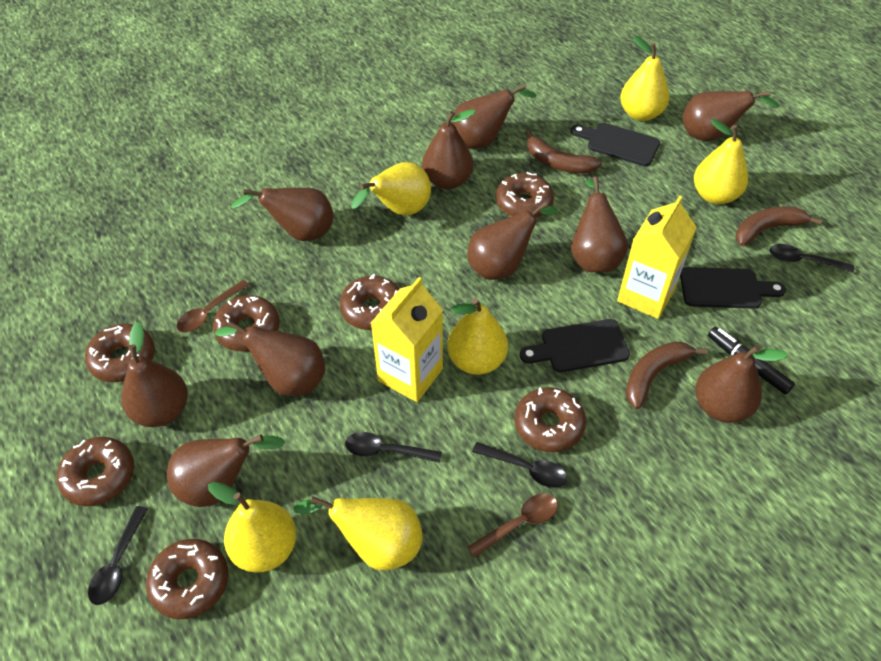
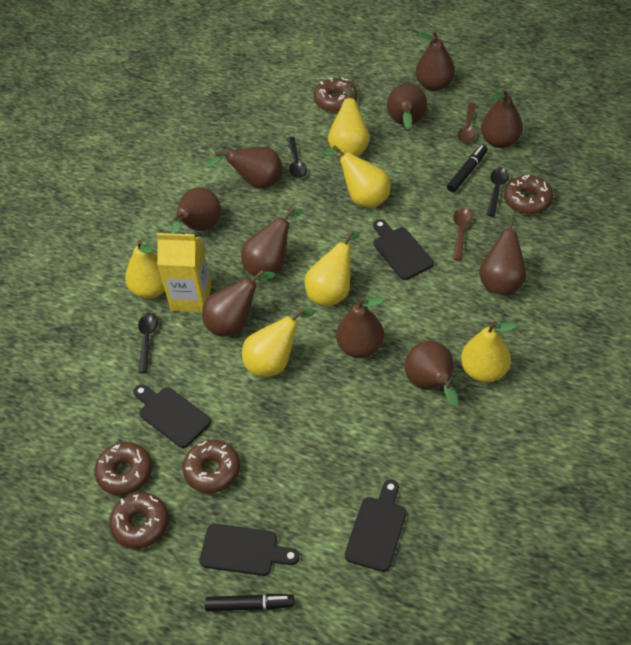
black cutting board: 3 -> 4
black marker: 1 -> 2
black spoon: 4 -> 3
brown banana: 3 -> 0
brown donut: 7 -> 5
yellow carton: 2 -> 1

